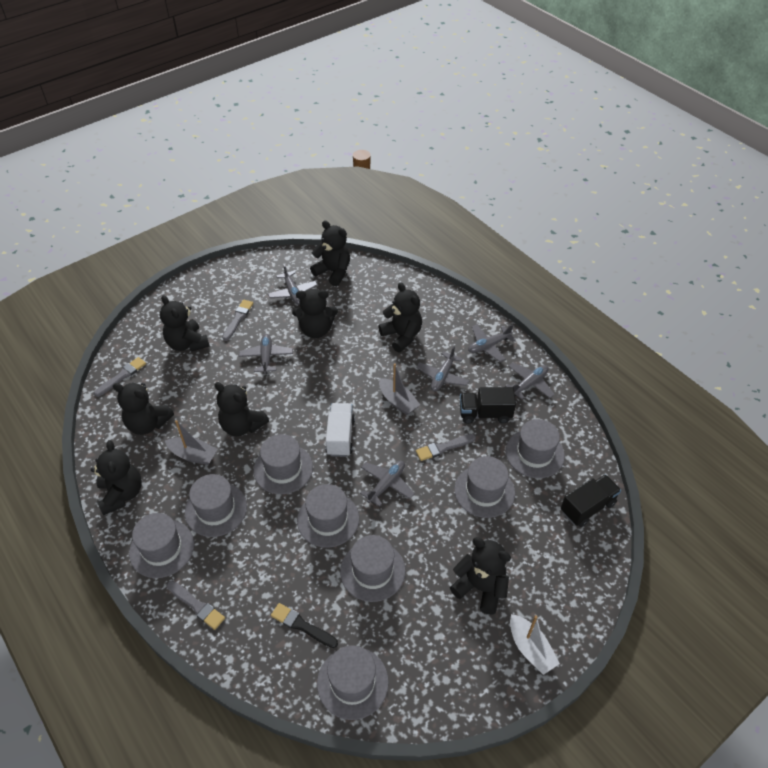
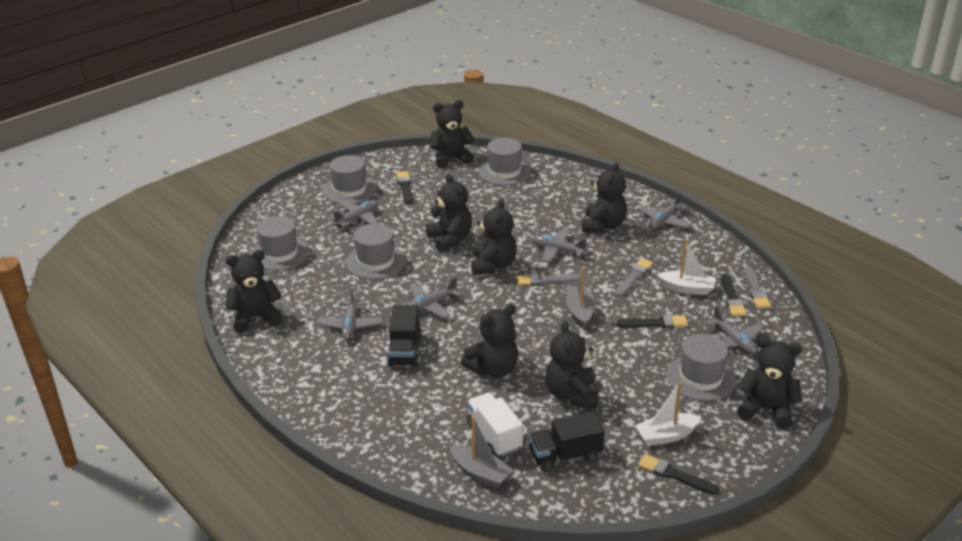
black brush: 1 -> 4
grey brush: 4 -> 3
grey hat: 8 -> 5
white boat: 1 -> 2

